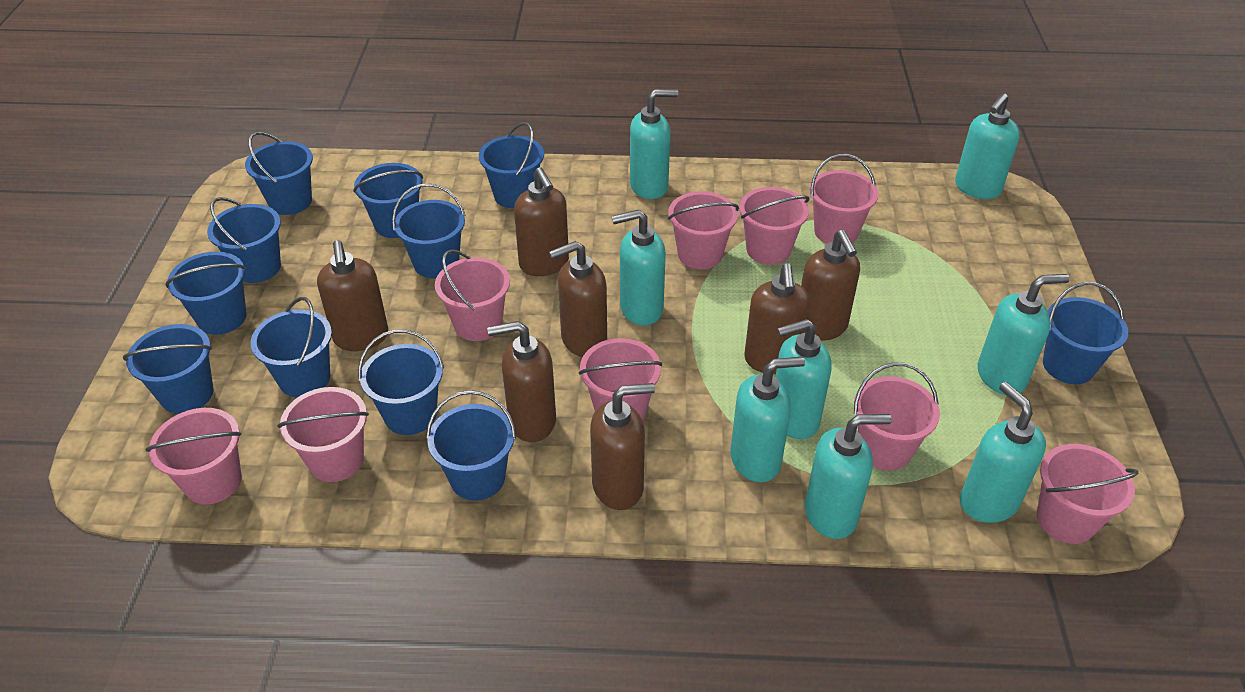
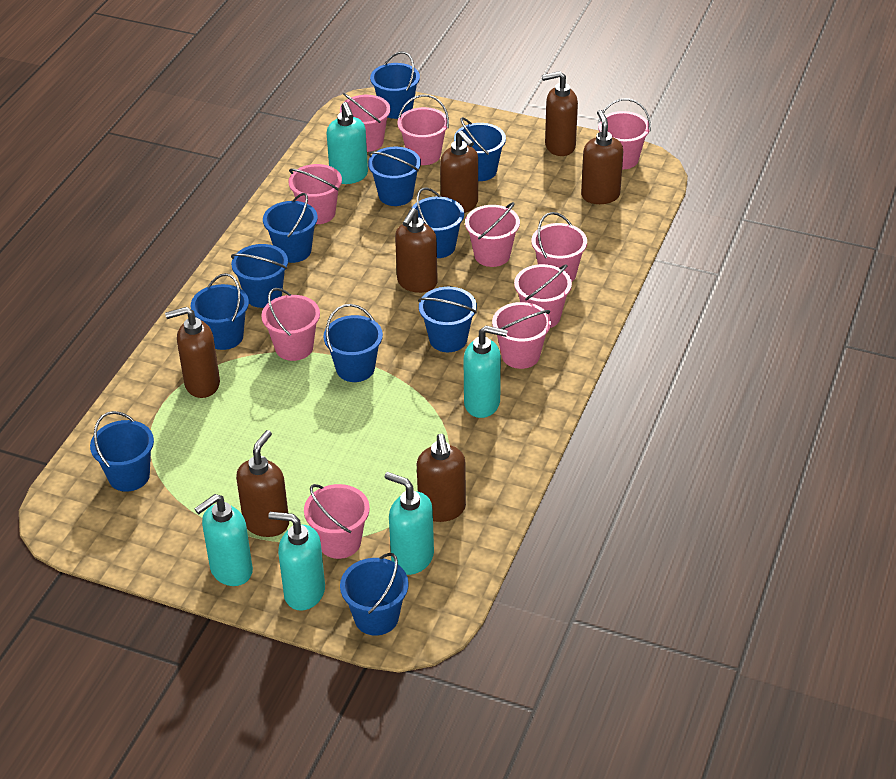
pink bucket: 9 -> 10
turquoise soap dispenser: 8 -> 5

